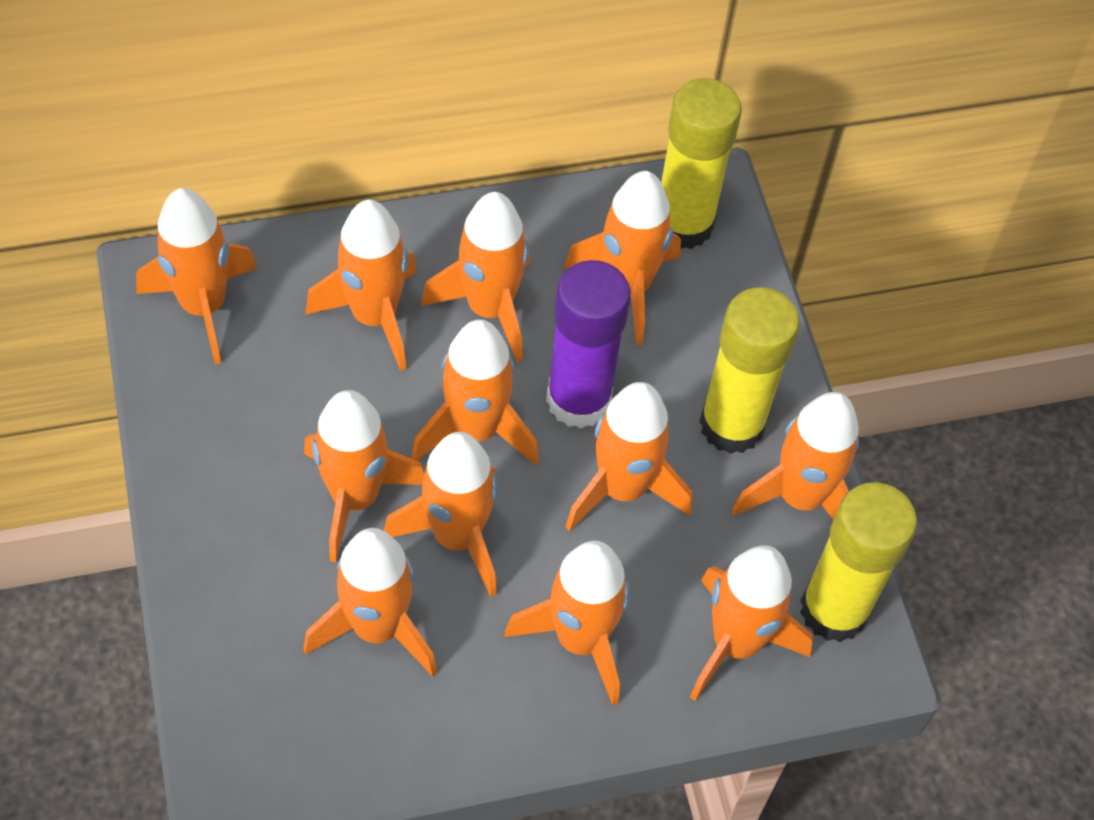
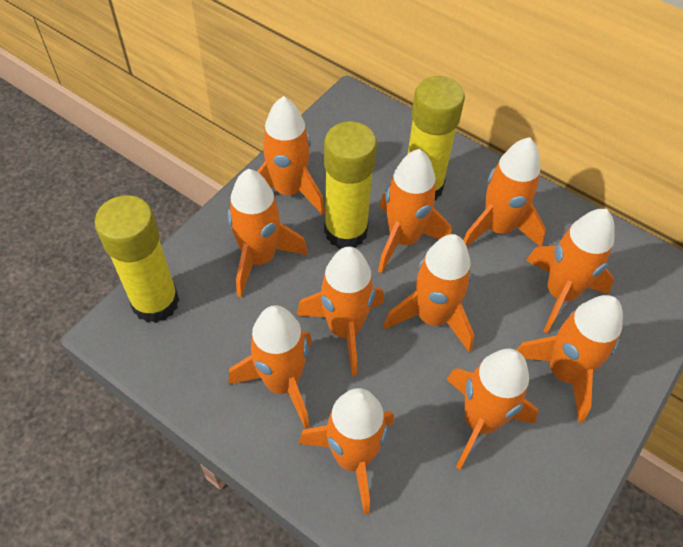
orange rocket: 12 -> 11
purple glue stick: 1 -> 0

